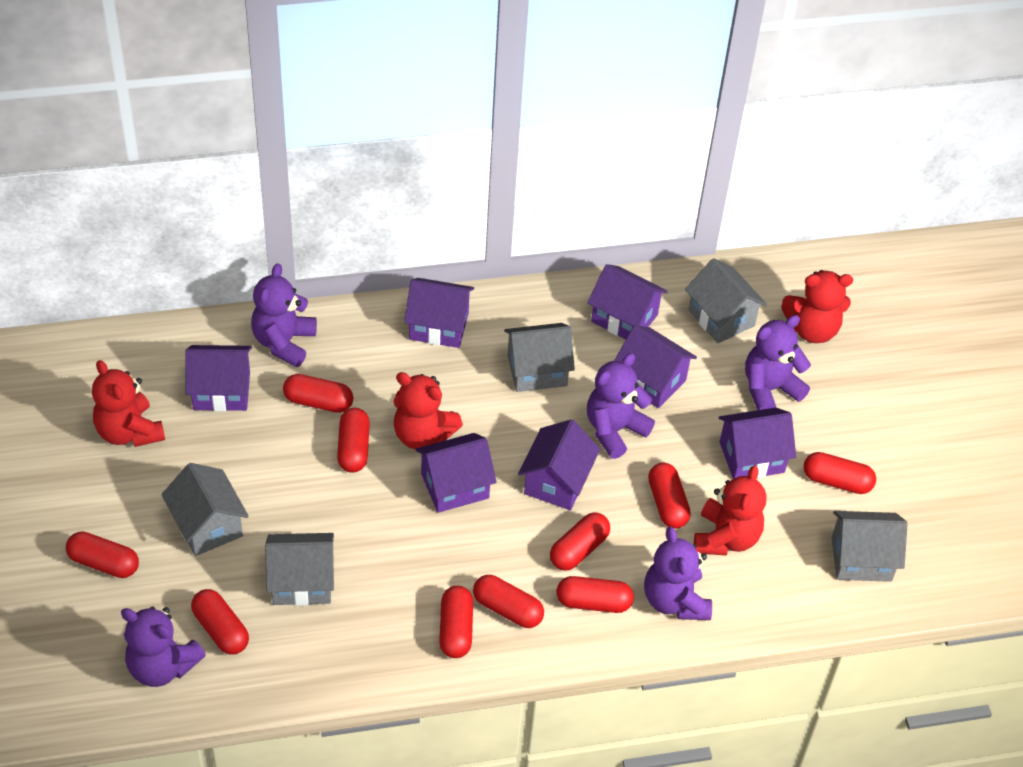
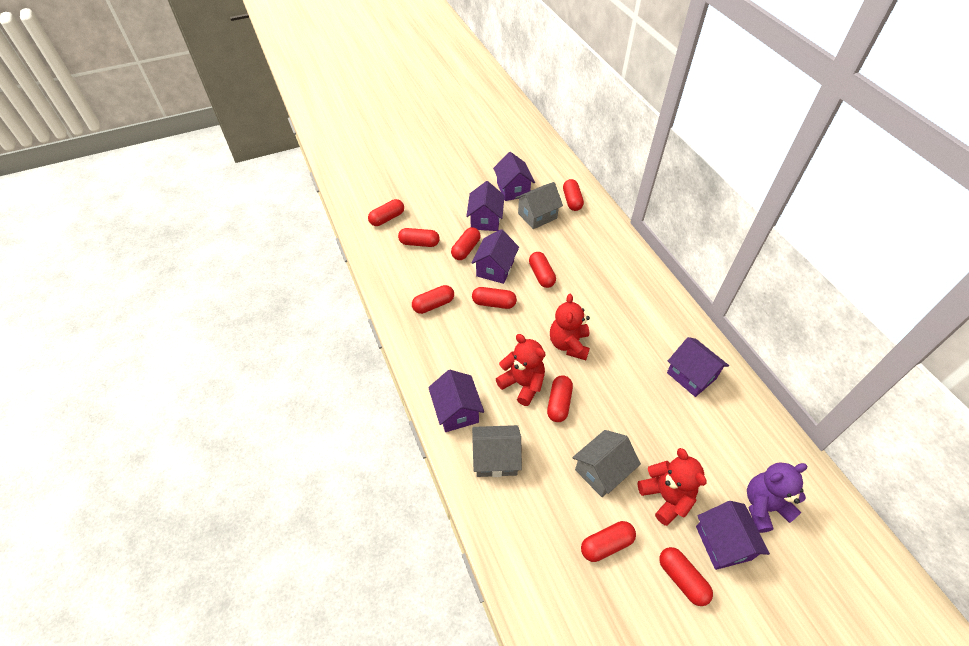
grey house: 5 -> 3
purple house: 7 -> 6
purple teddy bear: 5 -> 1
red teddy bear: 4 -> 3

